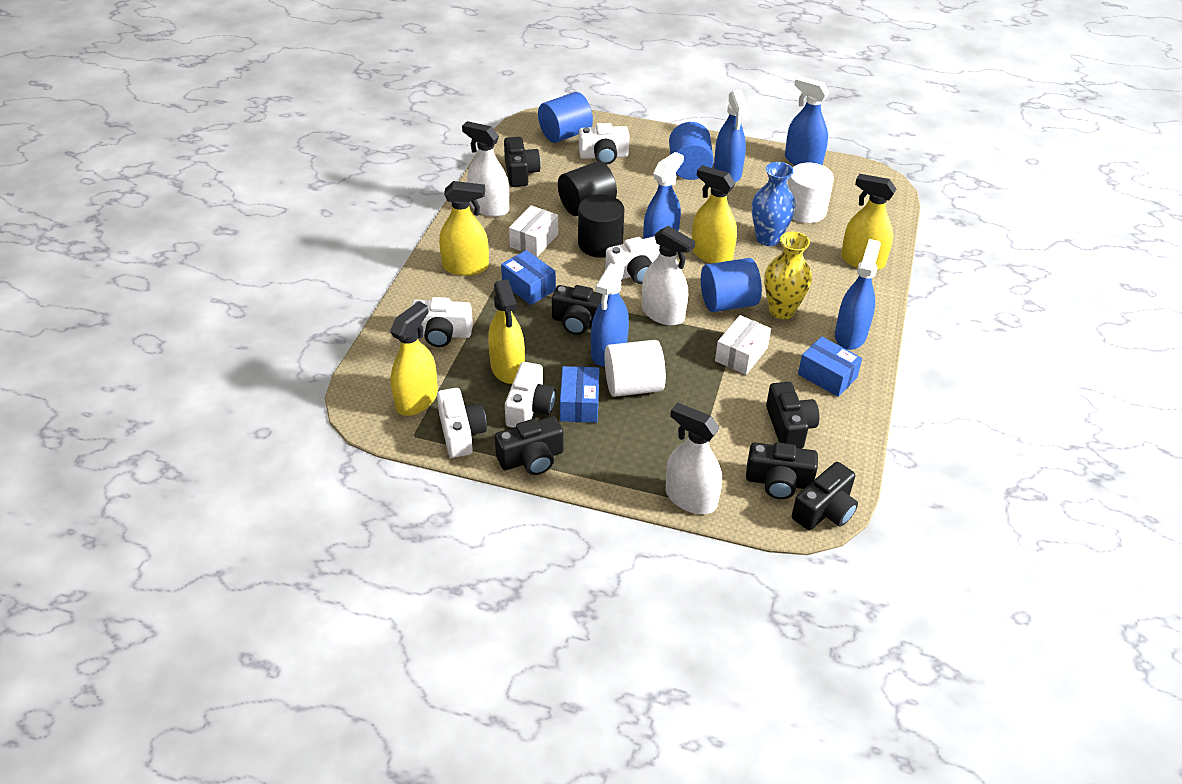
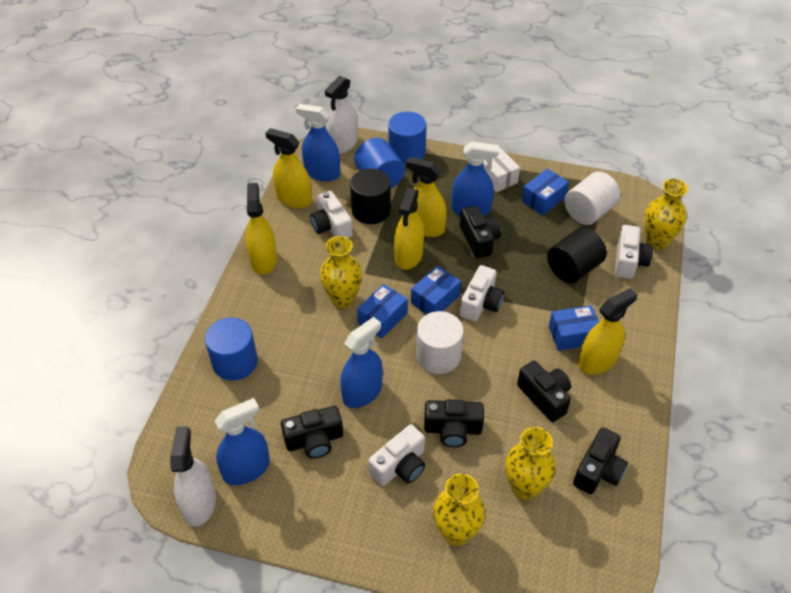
black camera: 6 -> 5
blue box: 3 -> 4
blue spray bottle: 5 -> 4
blue vase: 1 -> 0
white box: 2 -> 1
white camera: 5 -> 4
white spray bottle: 3 -> 2
yellow vase: 1 -> 4

